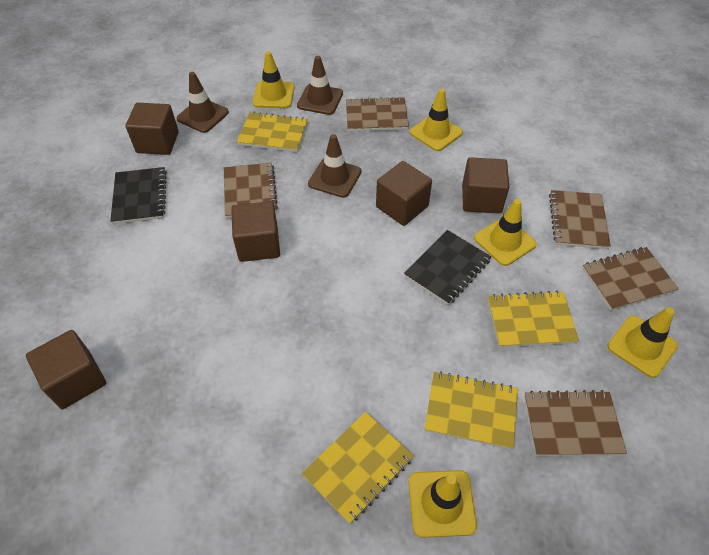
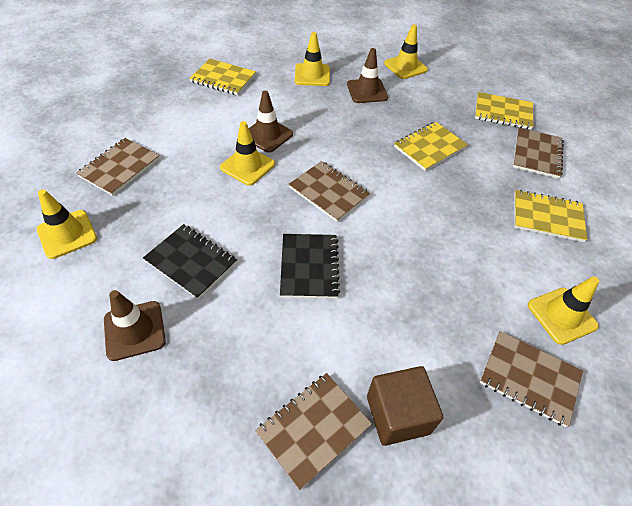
brown cube: 5 -> 1

